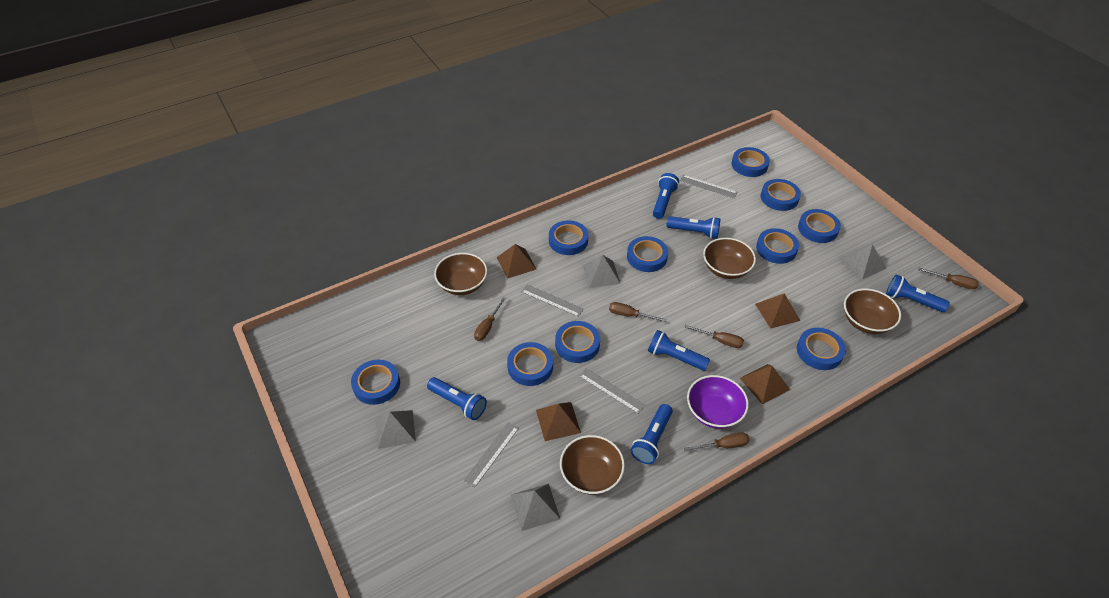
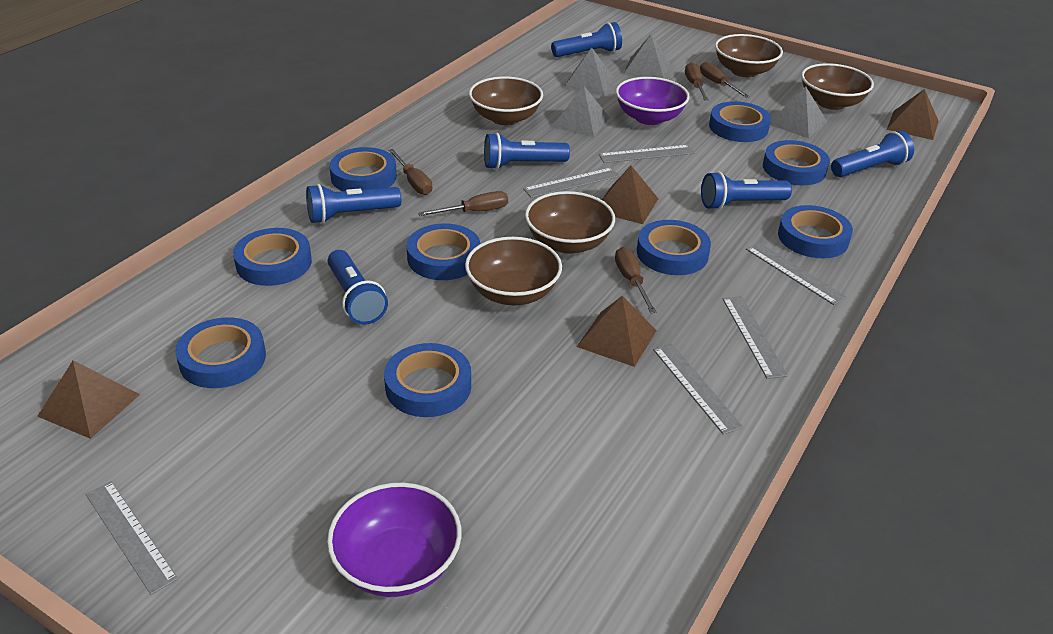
blue tape: 10 -> 9
brown bowl: 4 -> 5
grey ruler: 4 -> 6
purple bowl: 1 -> 2

